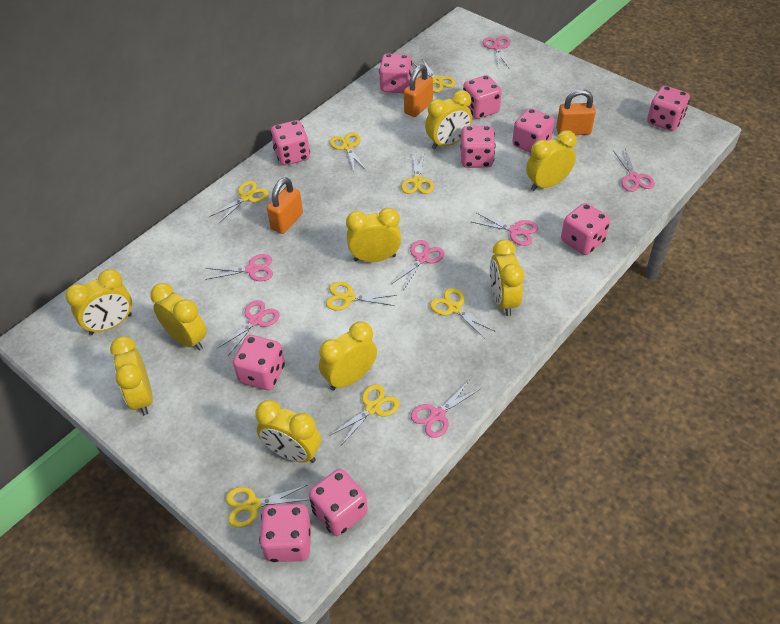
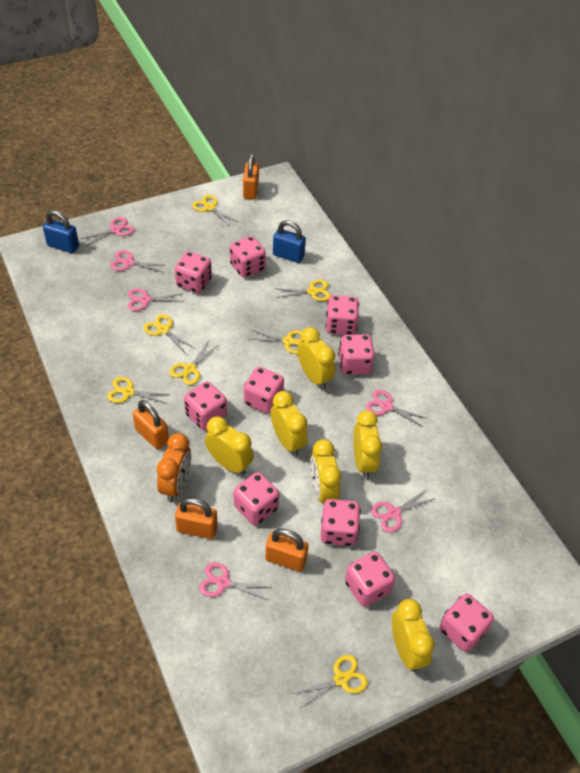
blue padlock: 0 -> 2
orange clock: 0 -> 1
orange padlock: 3 -> 4
pink scissors: 7 -> 6
yellow clock: 9 -> 6
yellow scissors: 8 -> 7

